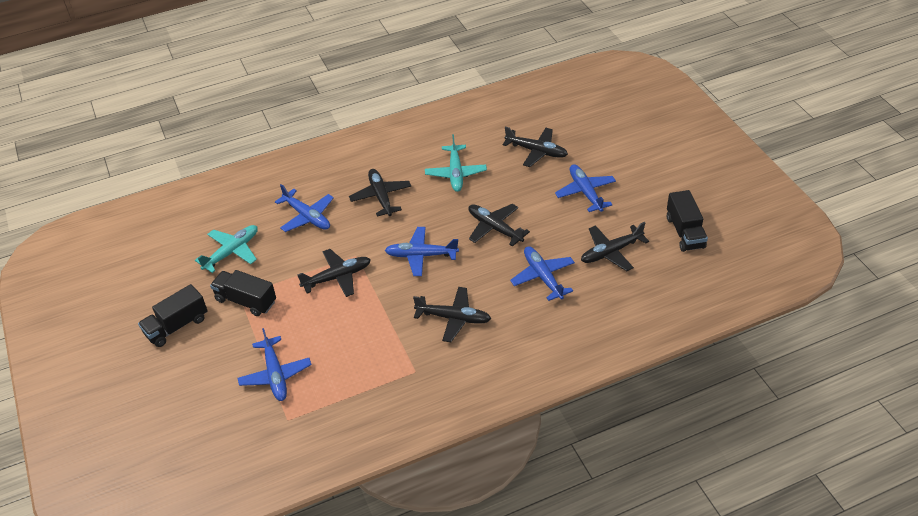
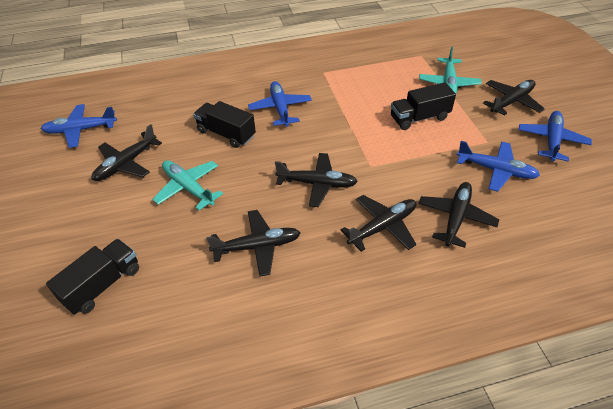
blue plane: 5 -> 4

